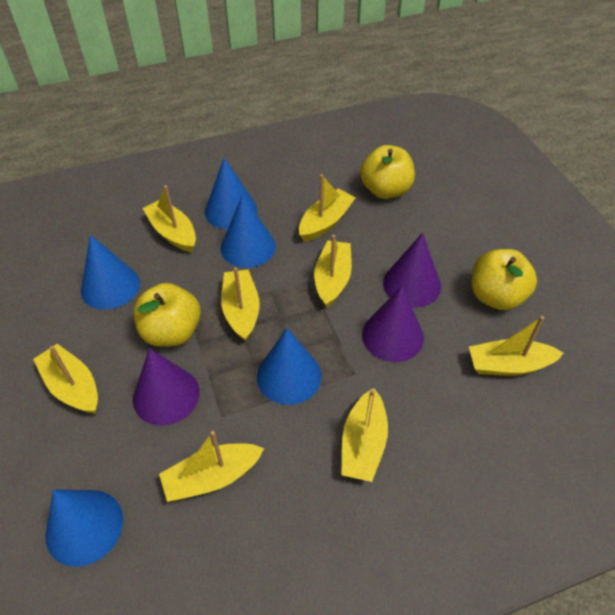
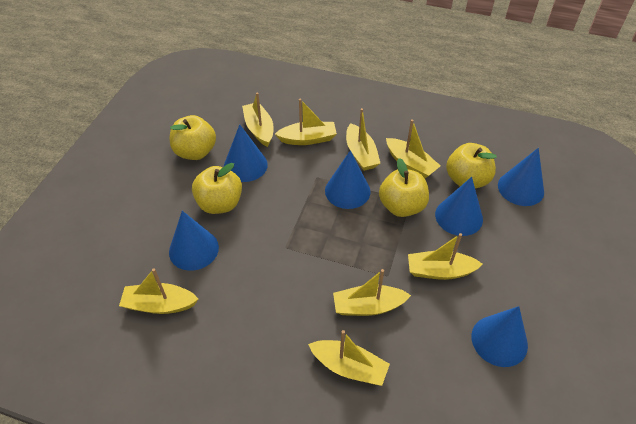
blue cone: 5 -> 6
purple cone: 3 -> 0
yellow apple: 3 -> 4

